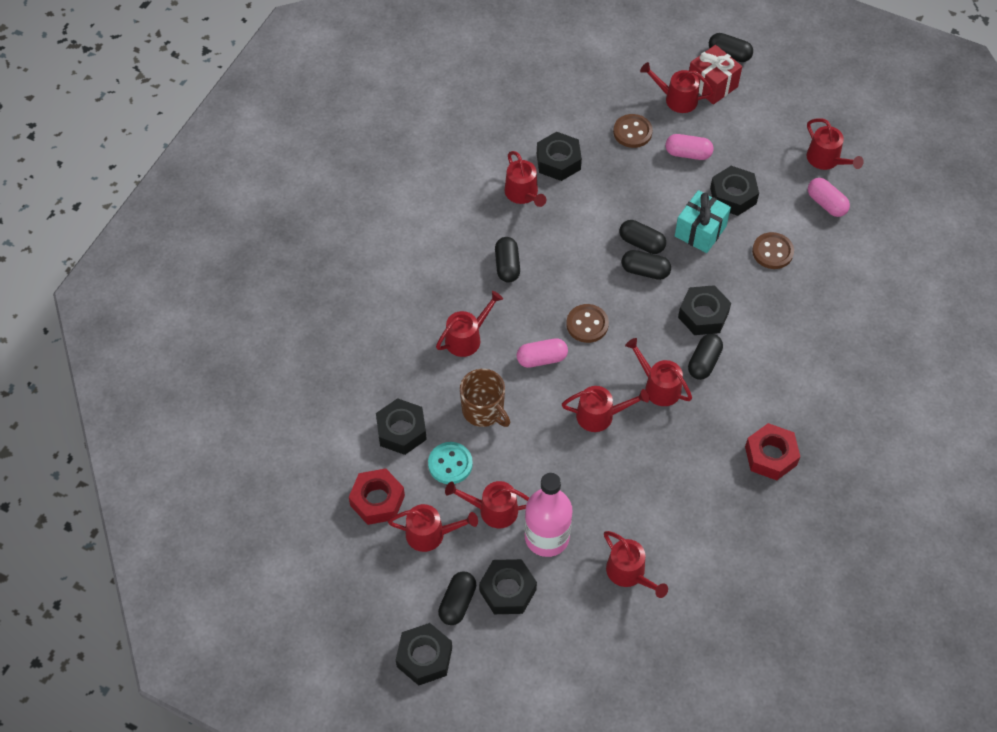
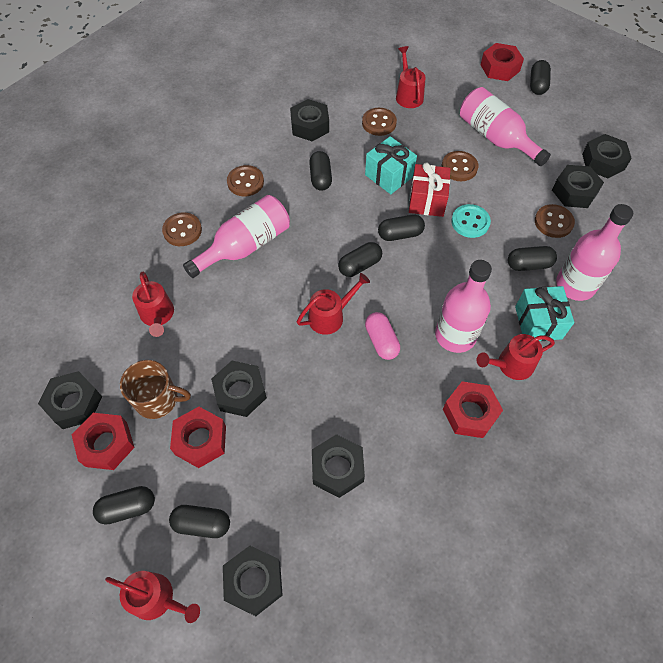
black capsule: 6 -> 7
black nut: 6 -> 7
brown button: 3 -> 5
pink bottle: 1 -> 4
pink capsule: 3 -> 1
red nut: 2 -> 4
red watering can: 9 -> 5
turquoise gift: 1 -> 2

